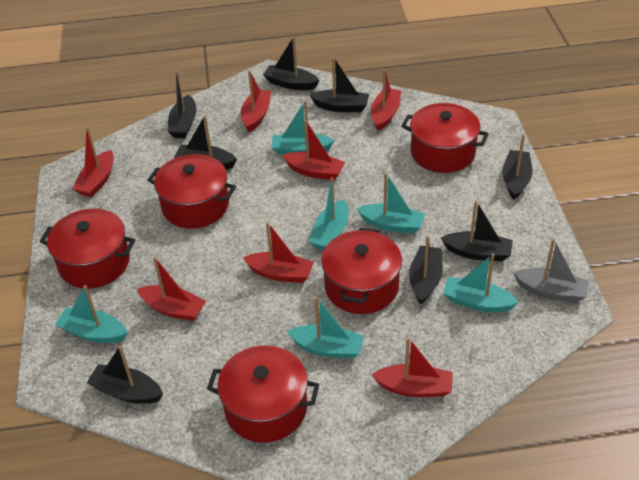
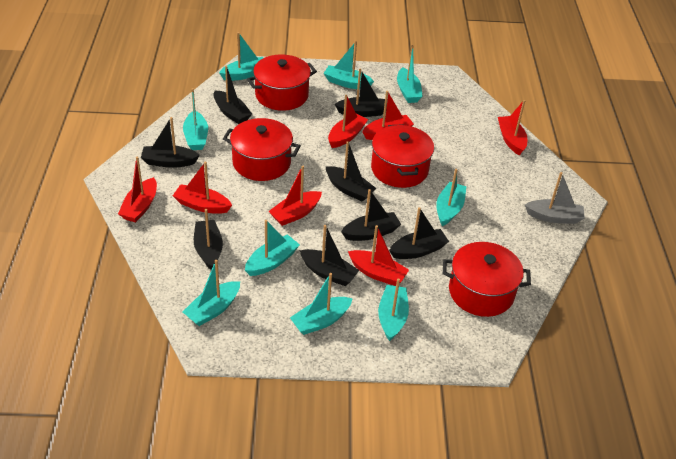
red pot: 5 -> 4
turquoise boat: 6 -> 9

